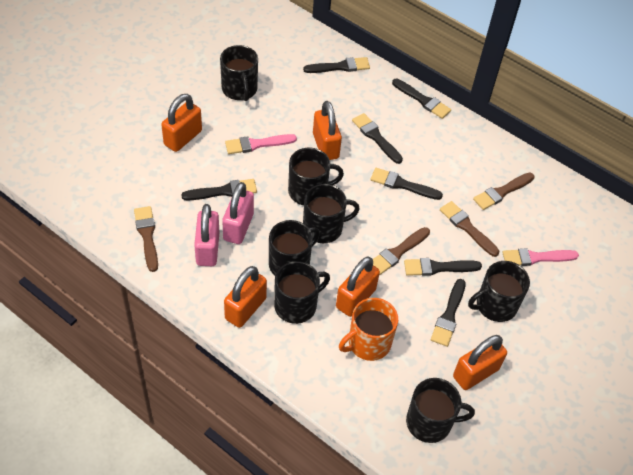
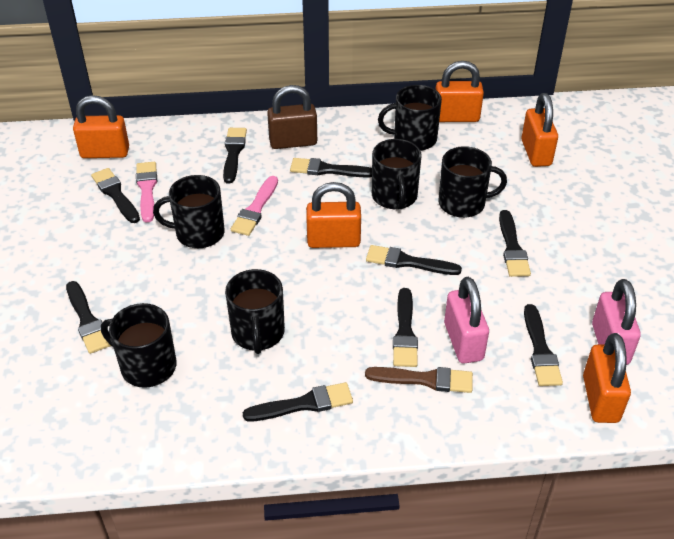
black brush: 7 -> 9
black mug: 7 -> 6
brown brush: 4 -> 1
brown padlock: 0 -> 1
orange mug: 1 -> 0

